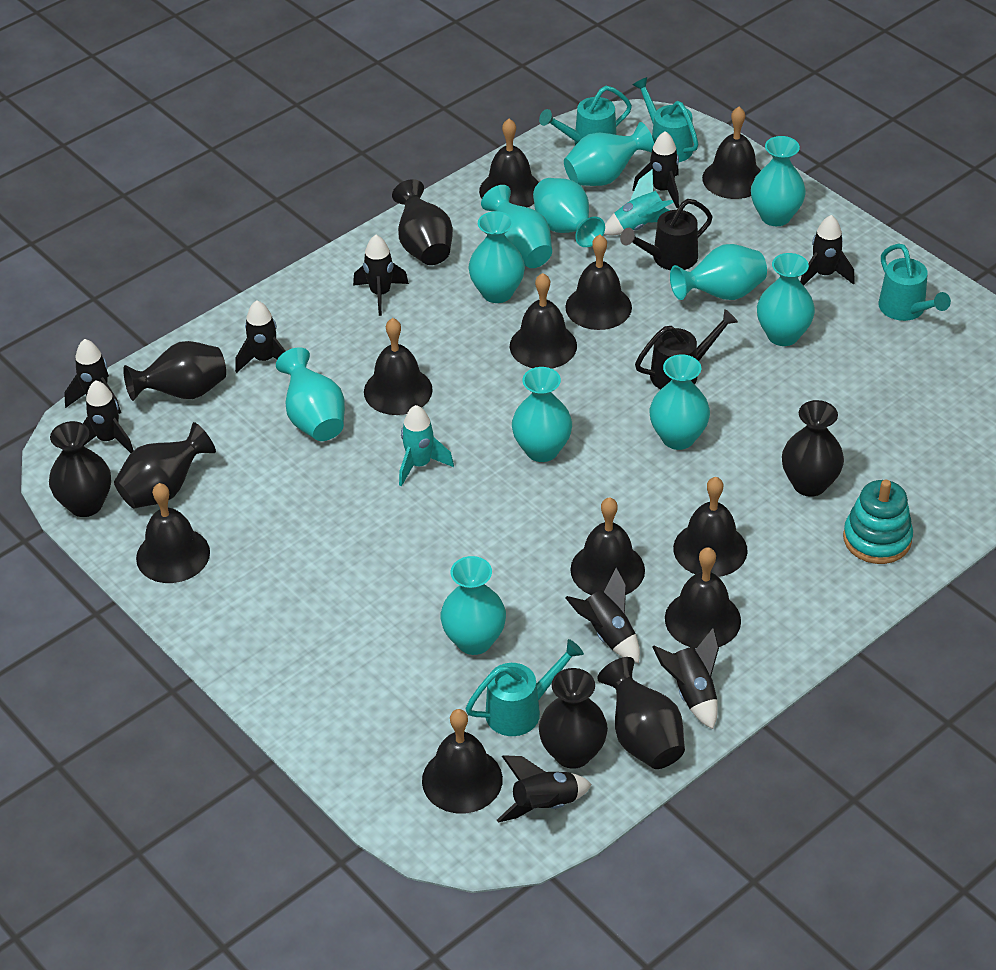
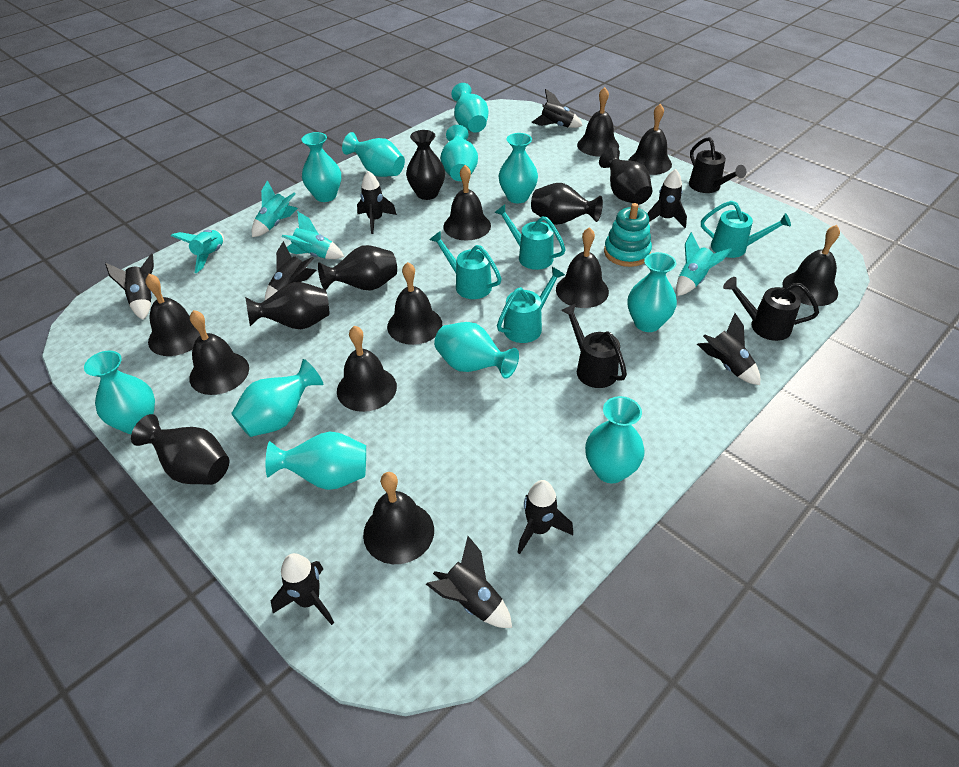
black vase: 7 -> 6
black watering can: 2 -> 3
turquoise rocket: 2 -> 4

